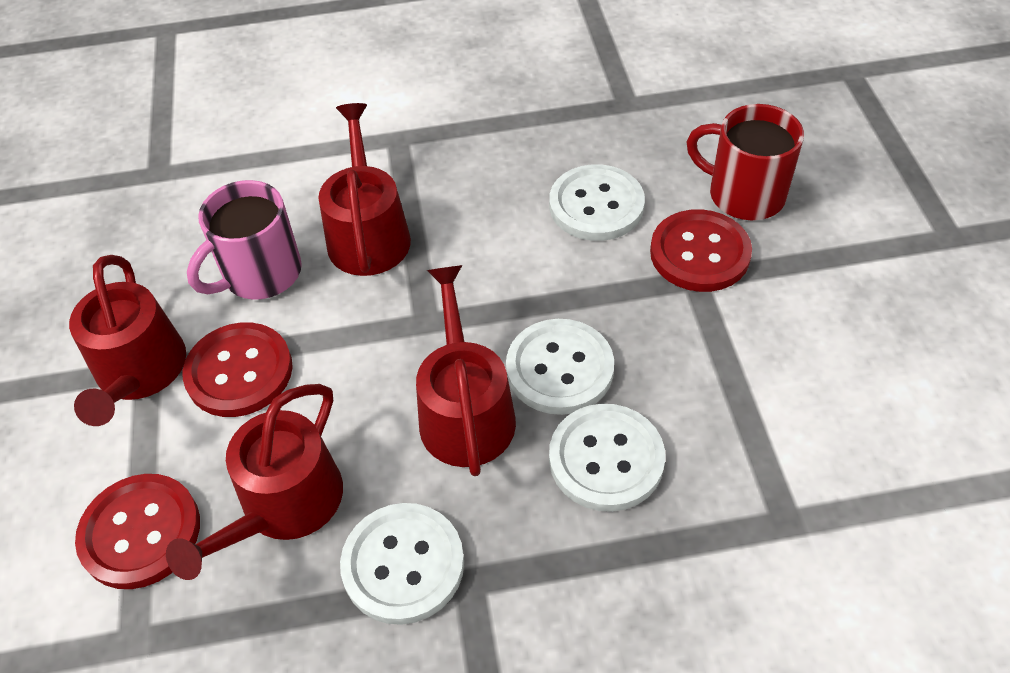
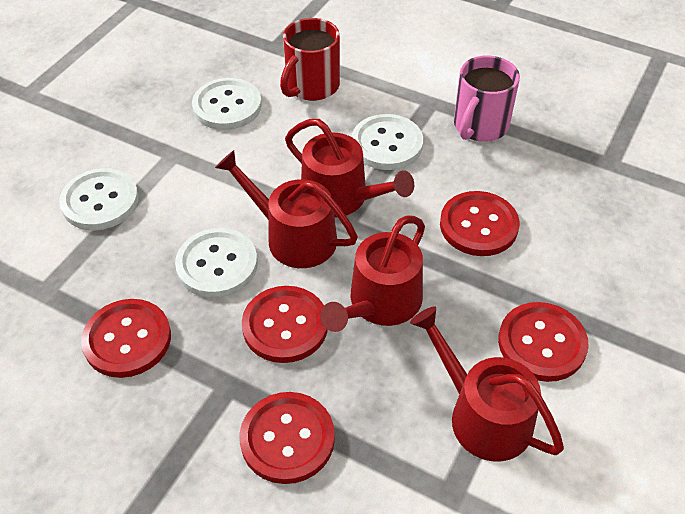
red button: 3 -> 5

